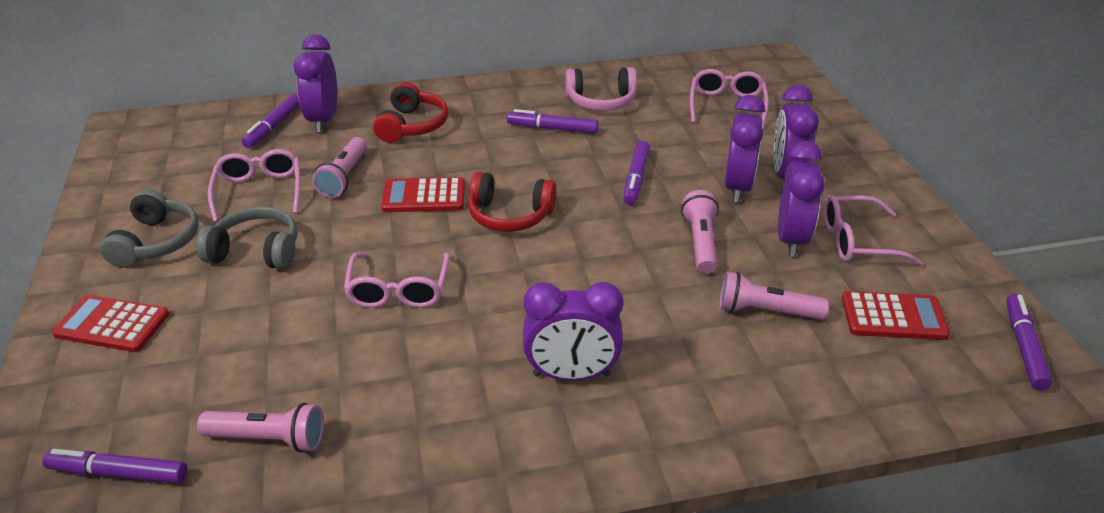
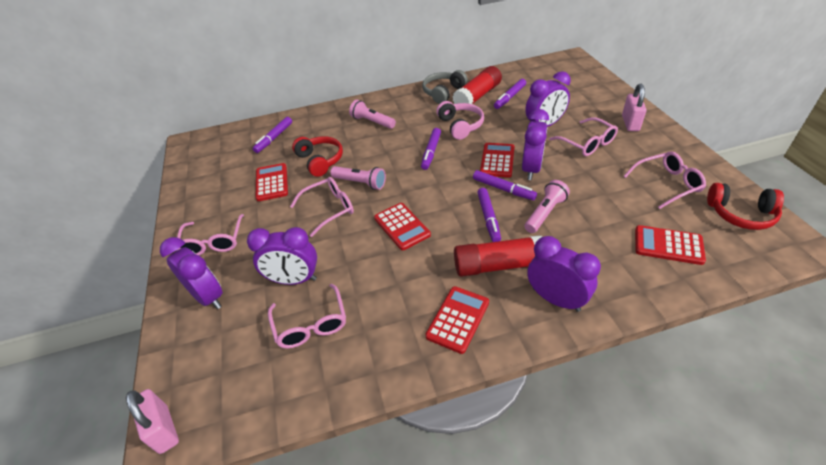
grey headphones: 2 -> 1
pink flashlight: 4 -> 3
pink glasses: 4 -> 5
pink padlock: 0 -> 2
red calculator: 3 -> 5
red glue stick: 0 -> 2

